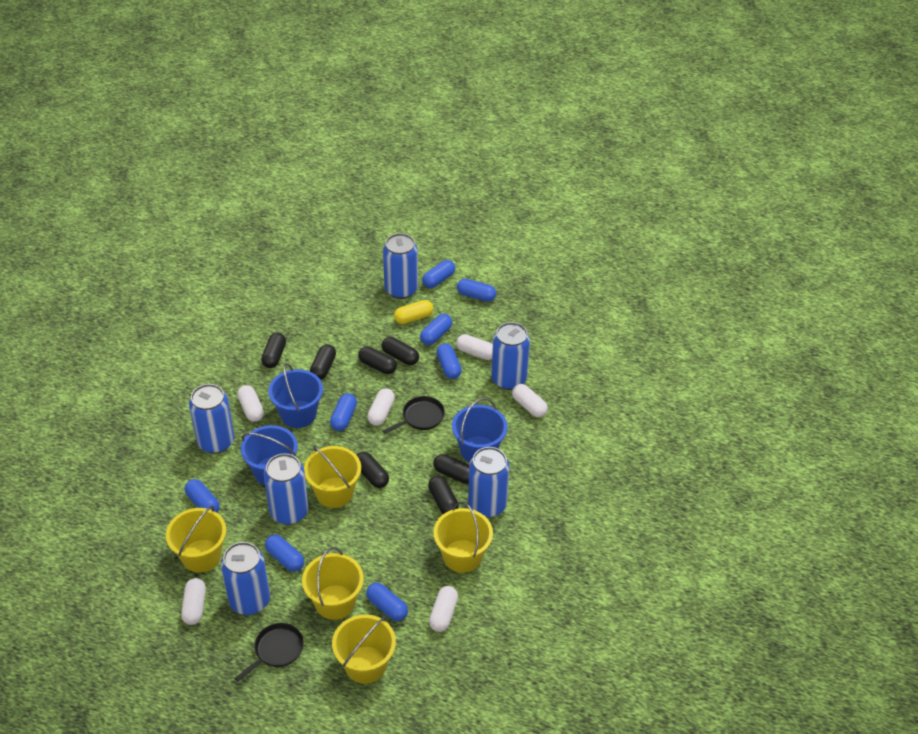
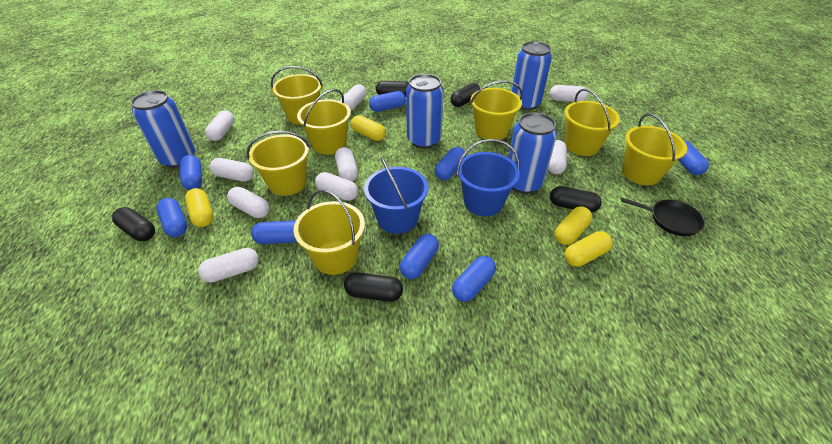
black capsule: 7 -> 5
black pan: 2 -> 1
blue bucket: 3 -> 2
blue can: 6 -> 4
white capsule: 6 -> 9
yellow bucket: 5 -> 7
yellow capsule: 1 -> 4

